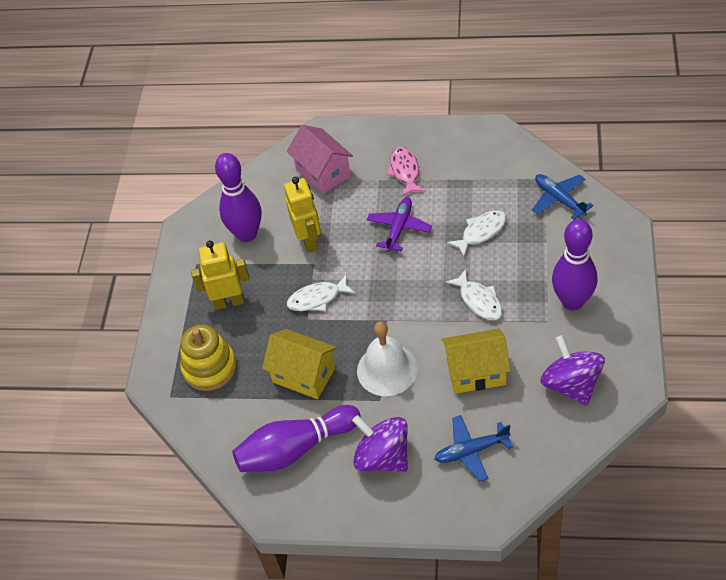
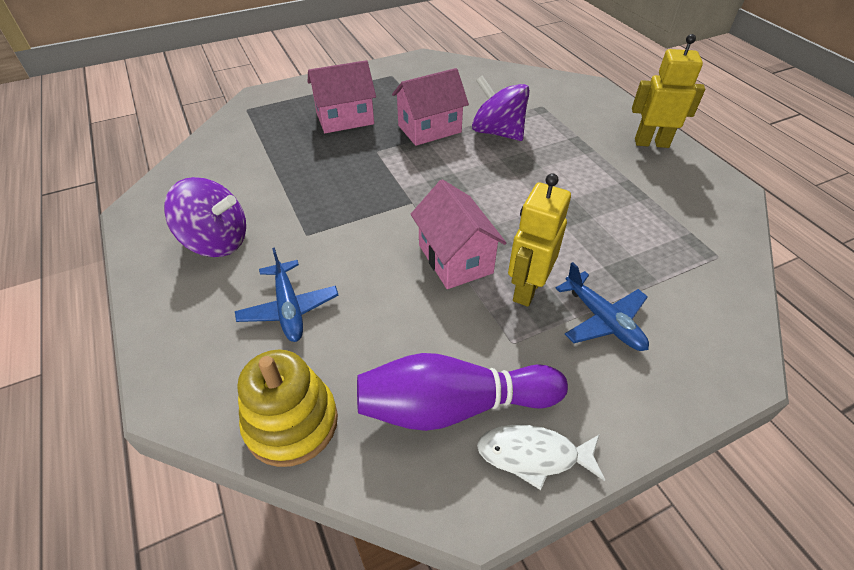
pink fish: 1 -> 0
pink house: 1 -> 3
purple bowling pin: 3 -> 1
purple plane: 1 -> 0
white bell: 1 -> 0
white fish: 3 -> 1
yellow house: 2 -> 0

